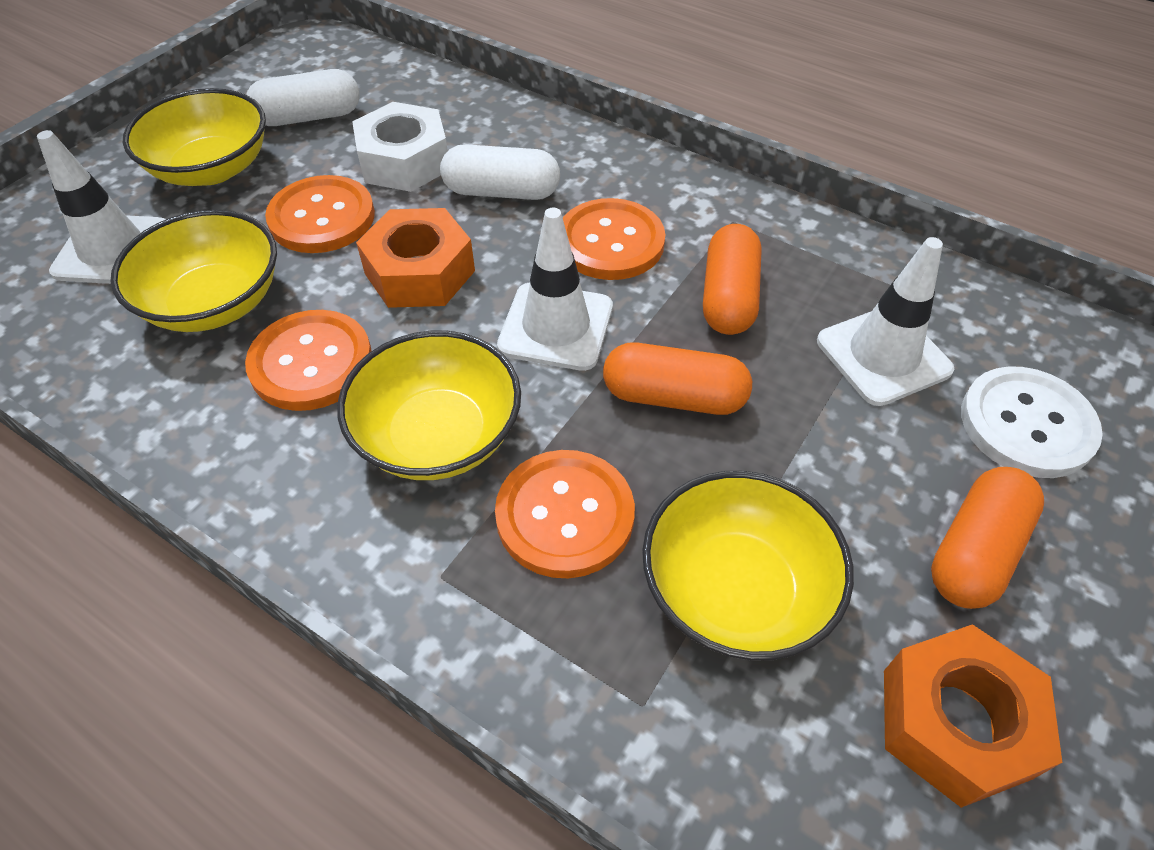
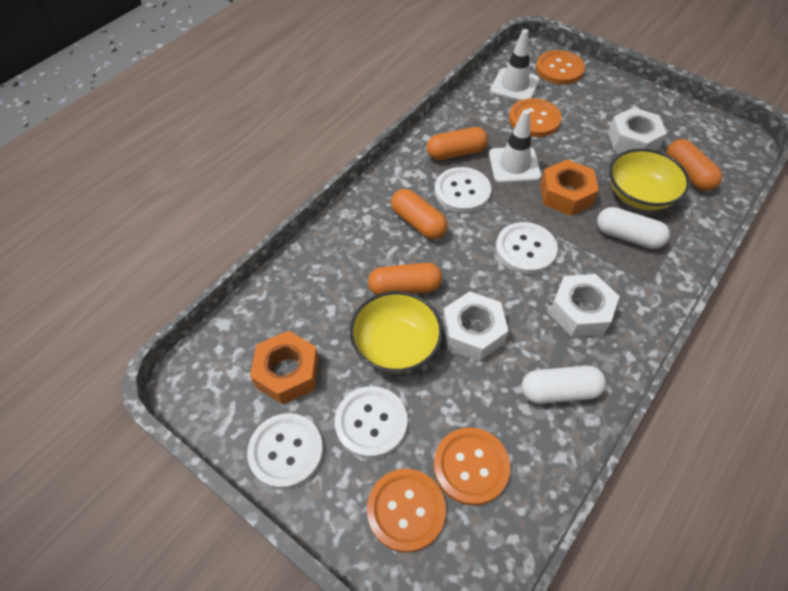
orange capsule: 3 -> 4
white button: 1 -> 4
white nut: 1 -> 3
white traffic cone: 3 -> 2
yellow bowl: 4 -> 2

